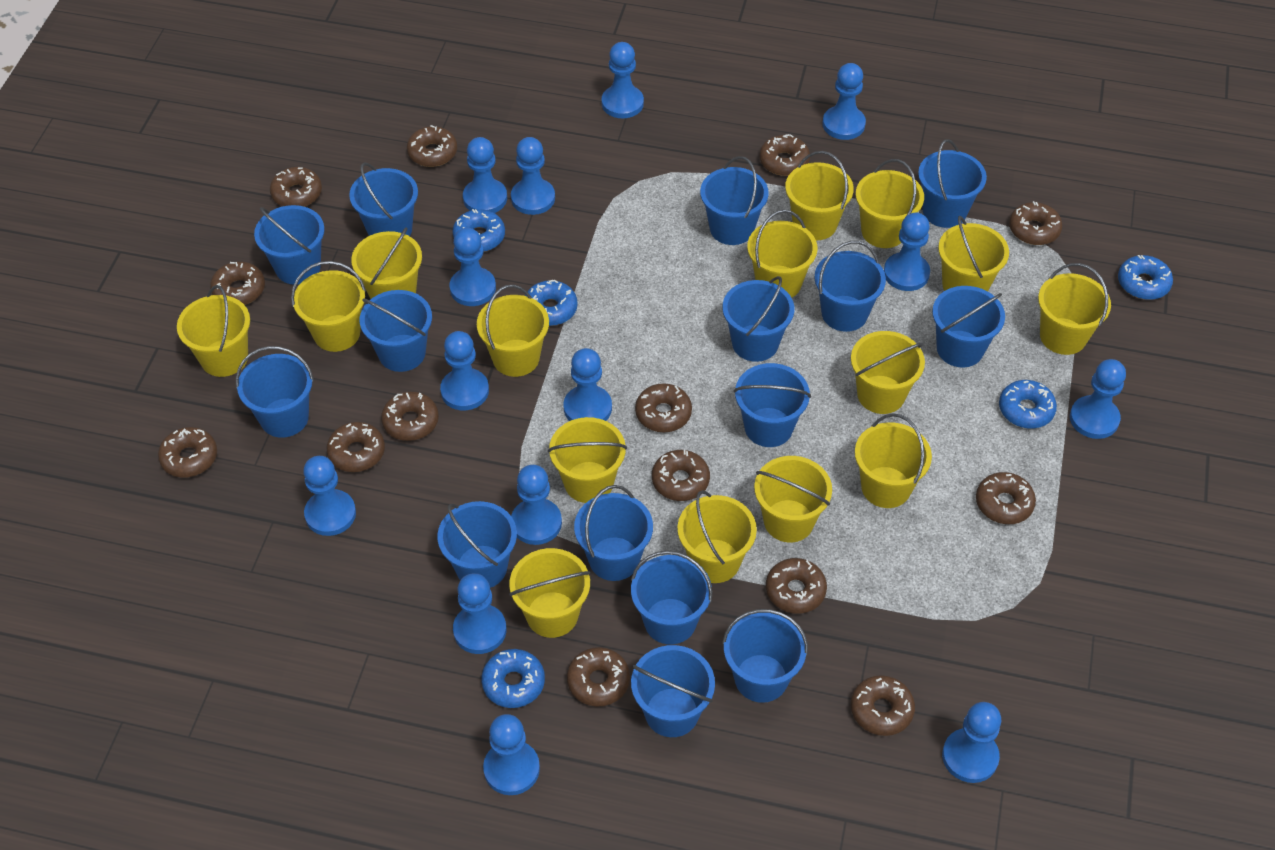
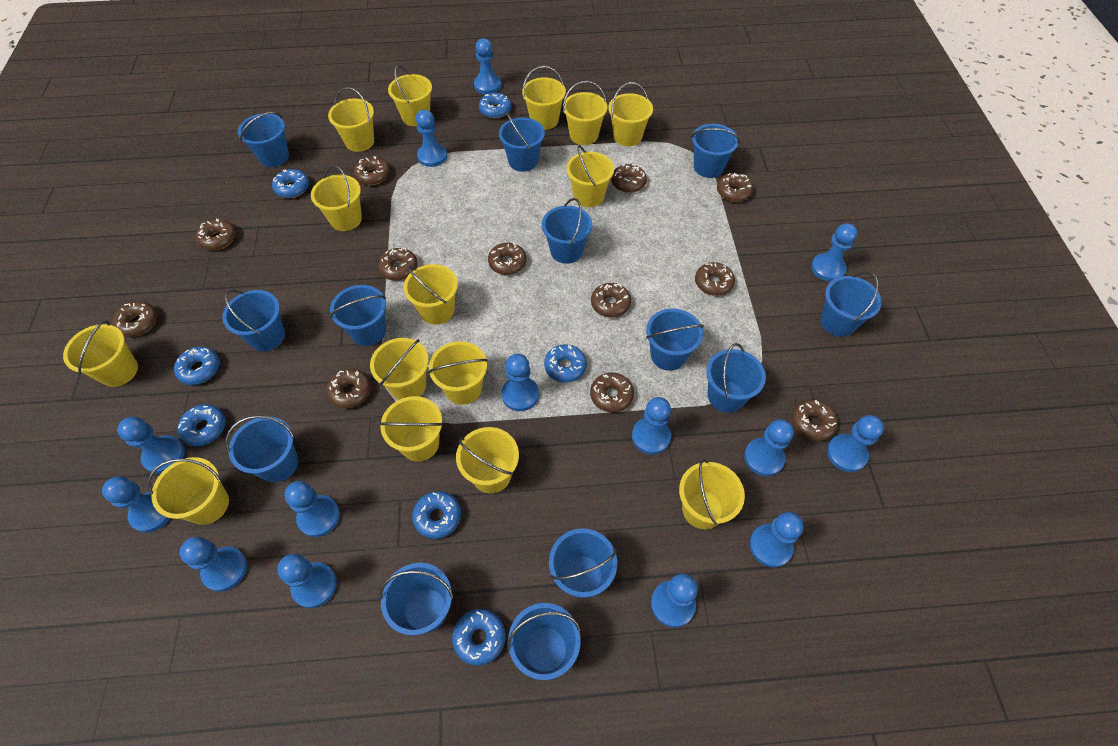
blue bucket: 15 -> 13
blue donut: 5 -> 7
brown donut: 14 -> 12

